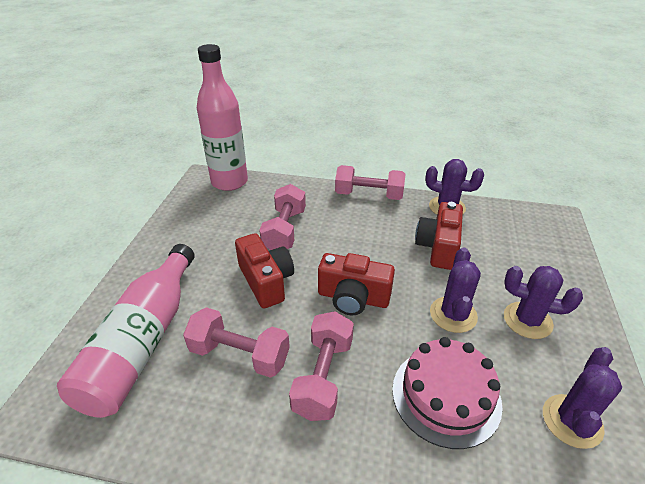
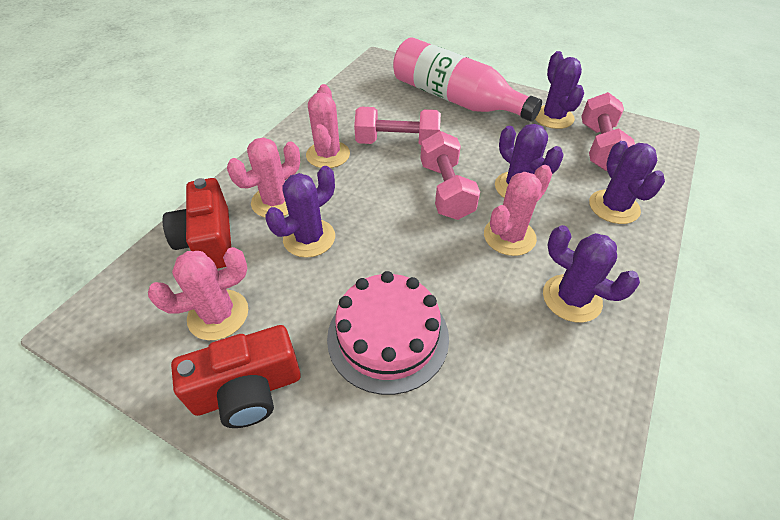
pink bottle: 2 -> 1
pink cactus: 0 -> 4
pink dumbbell: 4 -> 3
purple cactus: 4 -> 5
red camera: 3 -> 2

